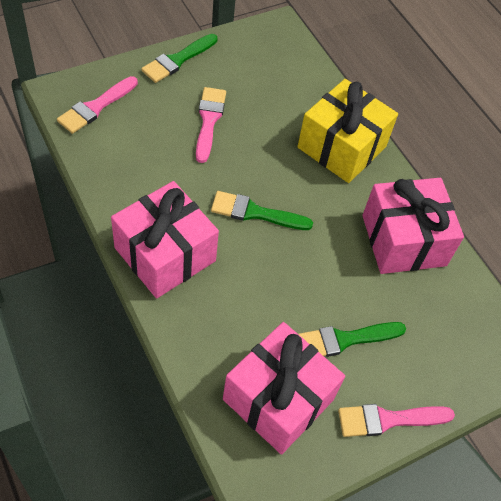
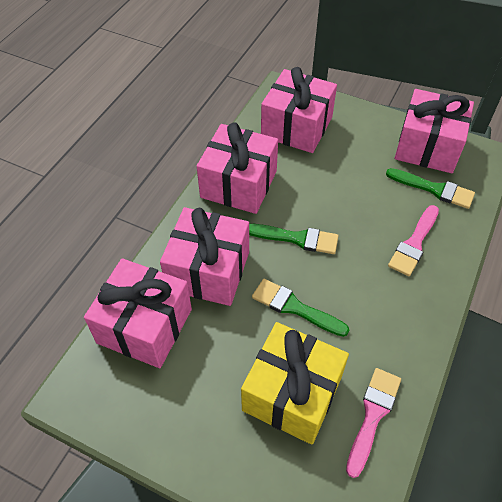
pink brush: 3 -> 2
pink gift: 3 -> 5

